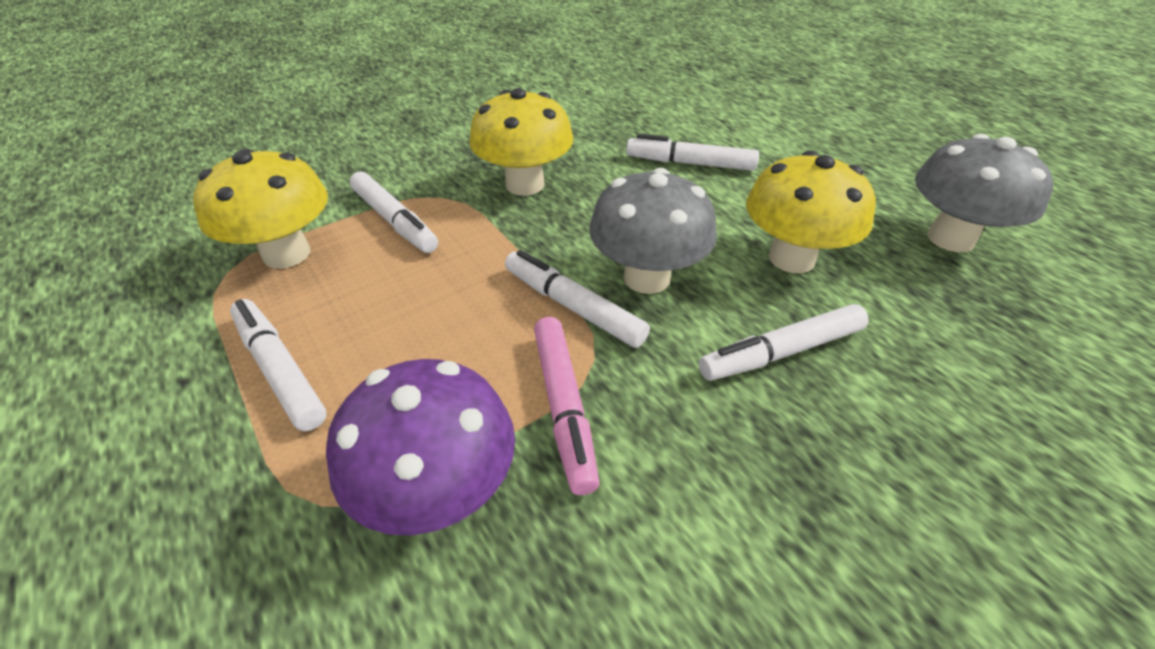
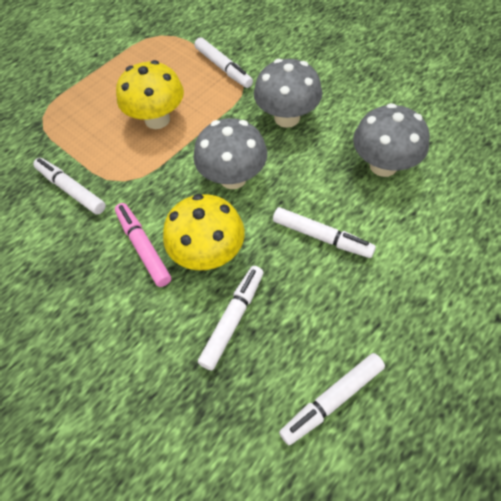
grey mushroom: 2 -> 3
purple mushroom: 1 -> 0
yellow mushroom: 3 -> 2

